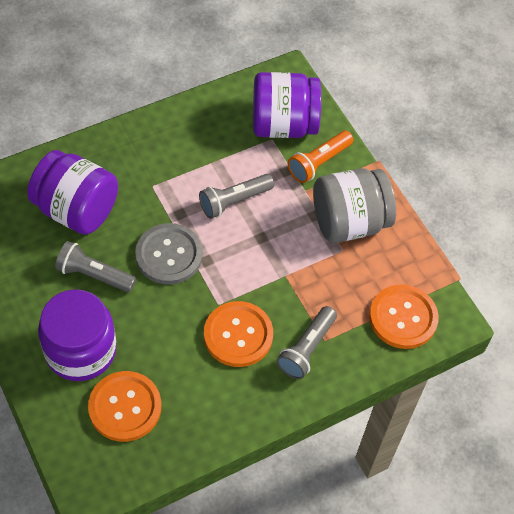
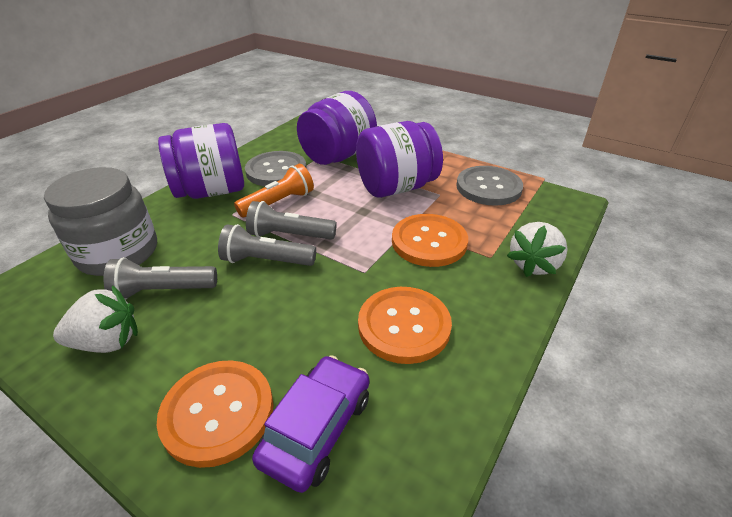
grey button: 1 -> 2
purple car: 0 -> 1
white strawberry: 0 -> 2

